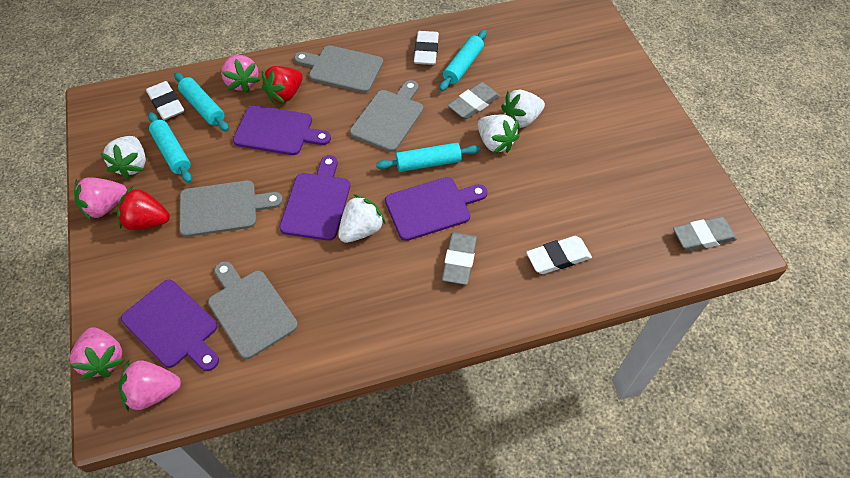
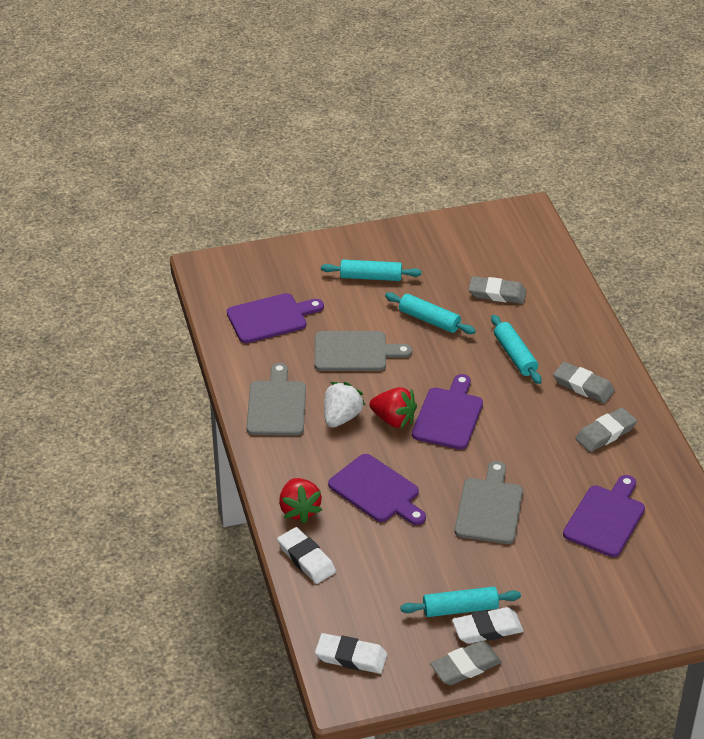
grey cutting board: 4 -> 3
grey eraser: 3 -> 4
pink strawberry: 4 -> 0
white strawberry: 4 -> 1

